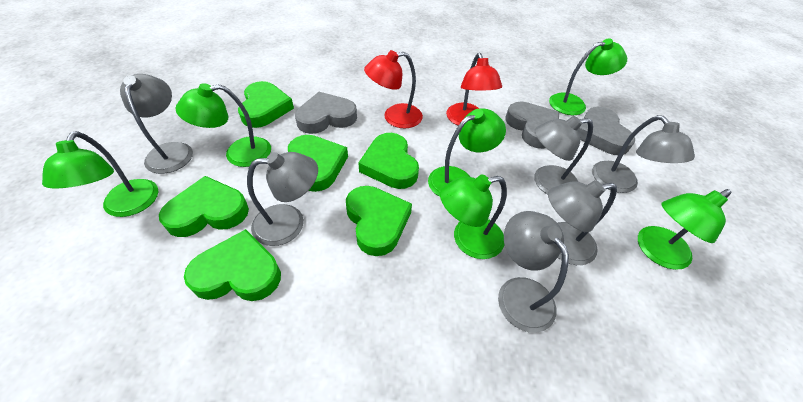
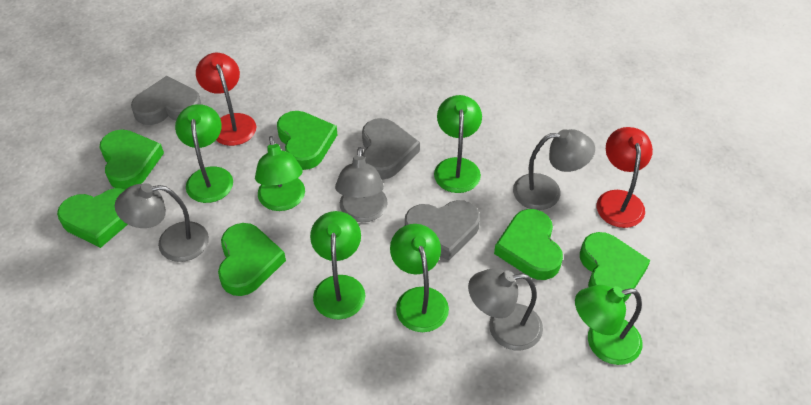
grey lamp: 6 -> 4

